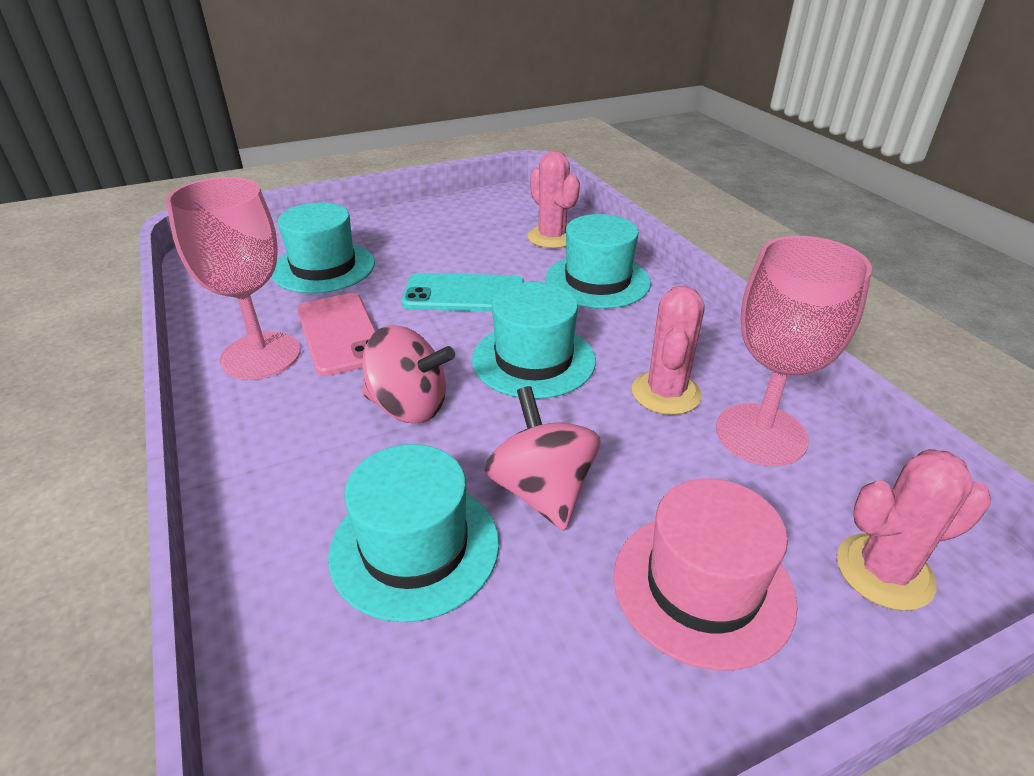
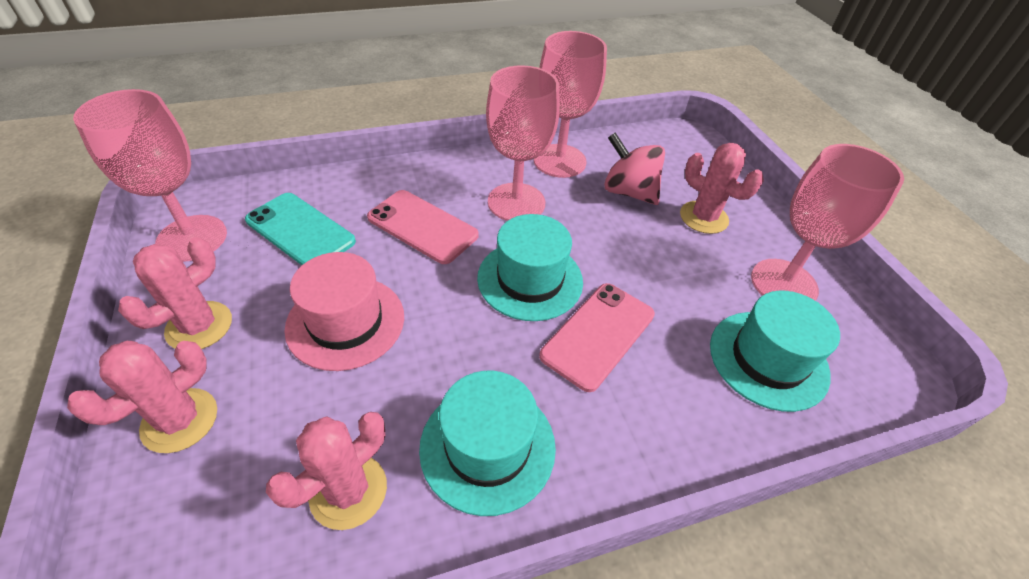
pink cactus: 3 -> 4
pink goblet: 2 -> 4
pink phone: 1 -> 2
pink spinning top: 2 -> 1
turquoise hat: 4 -> 3

